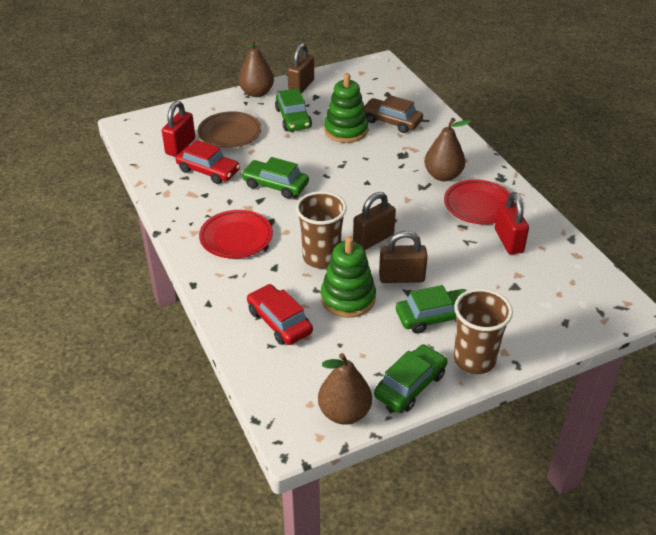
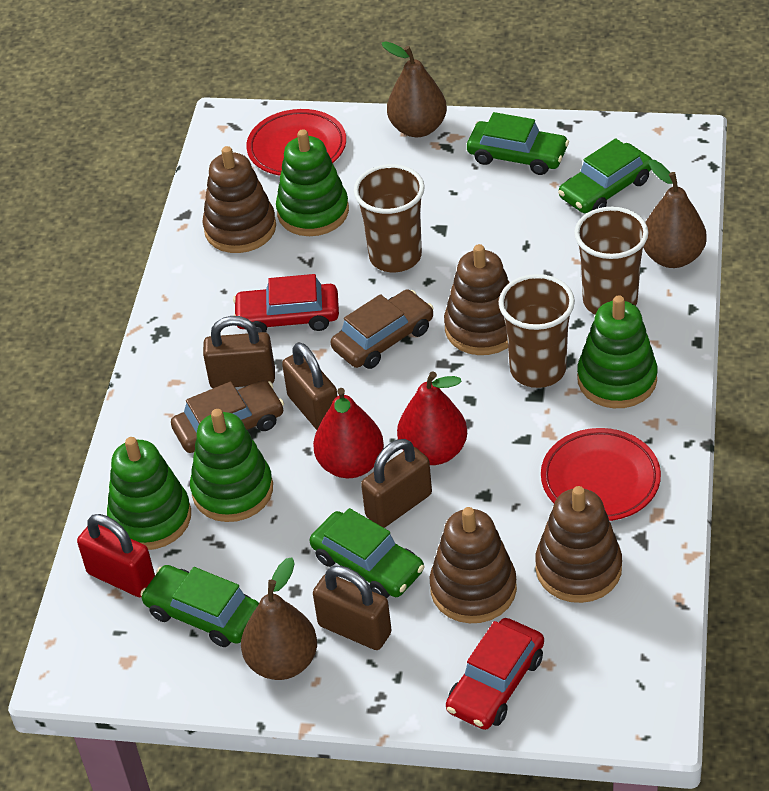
brown car: 1 -> 2
brown cup: 2 -> 3
brown padlock: 3 -> 4
brown plate: 1 -> 0
brown stacking toy: 0 -> 4
green stacking toy: 2 -> 4
red padlock: 2 -> 1
red pear: 0 -> 2

